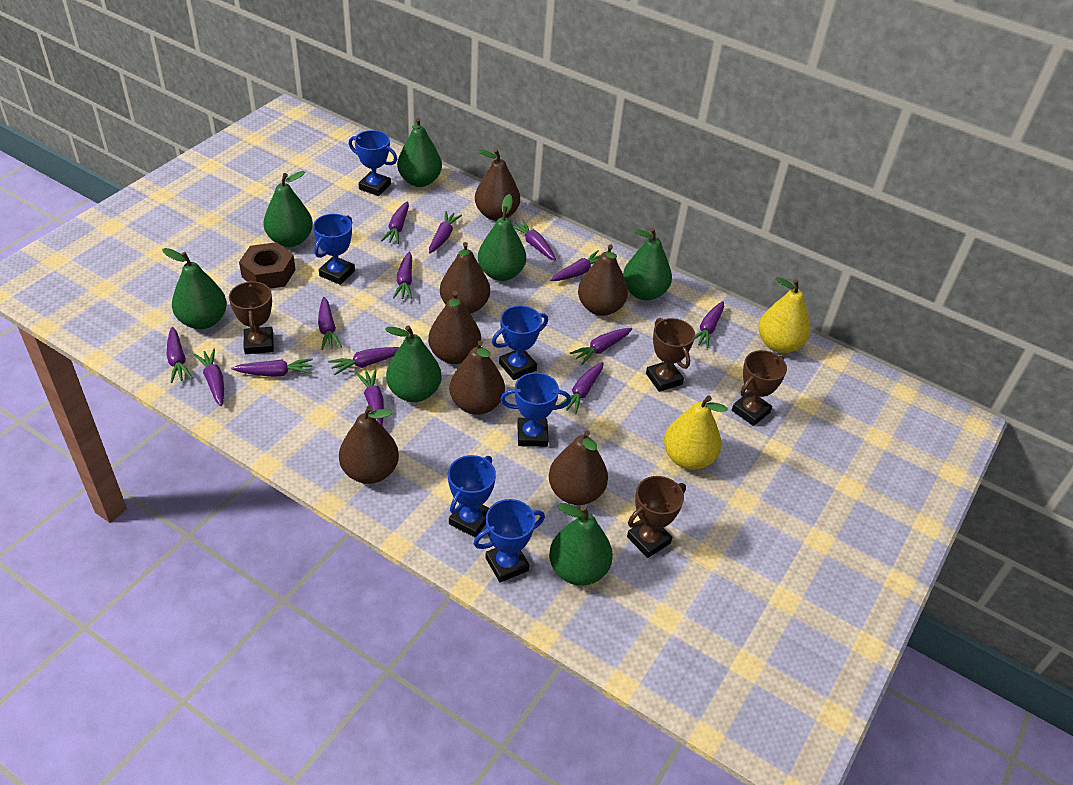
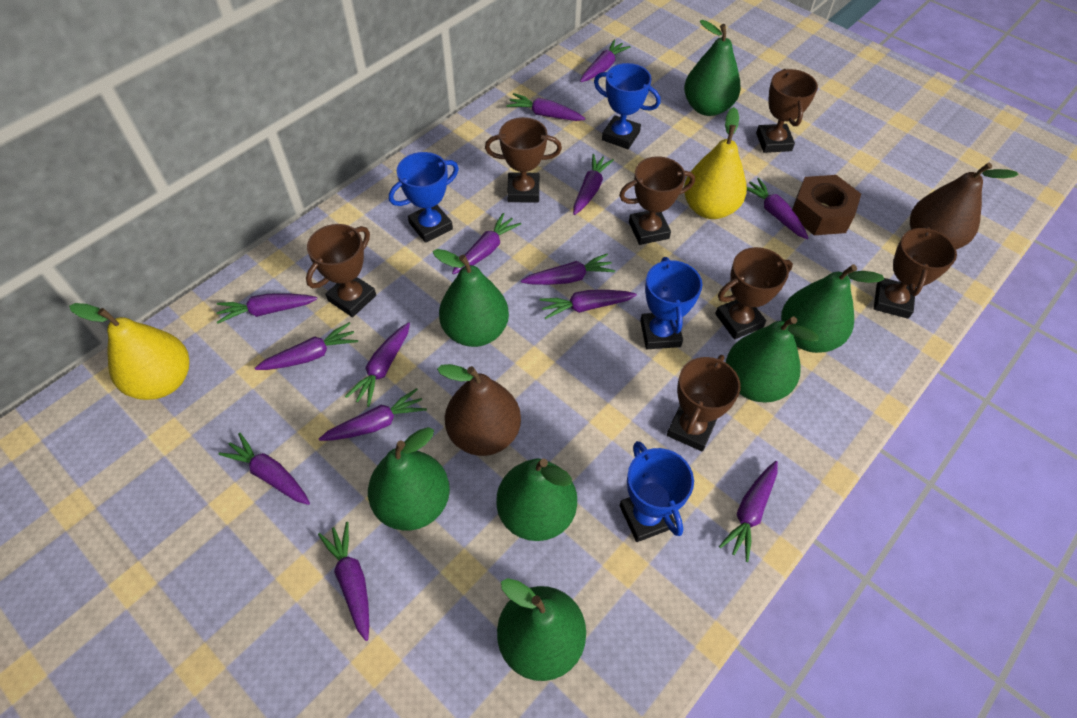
blue trophy: 6 -> 4
brown pear: 7 -> 2
brown trophy: 4 -> 7

